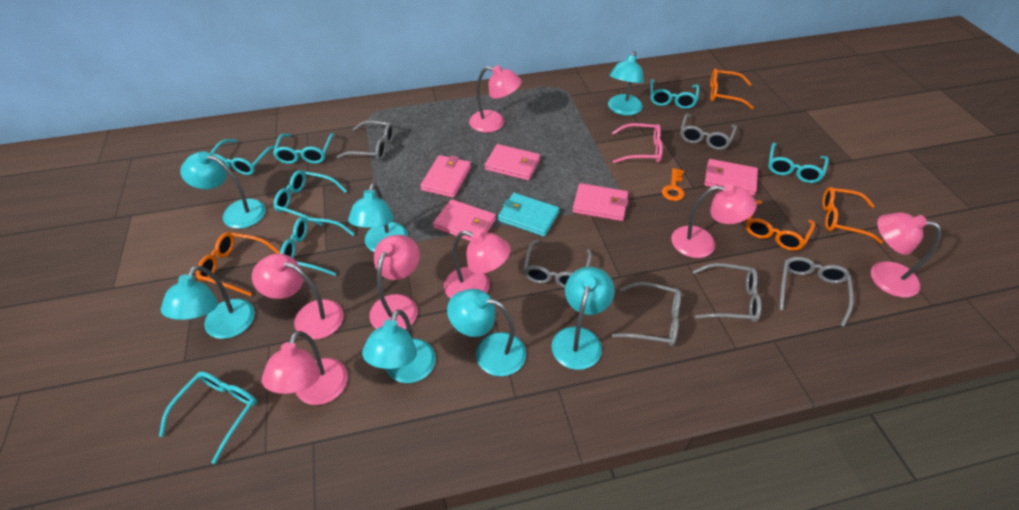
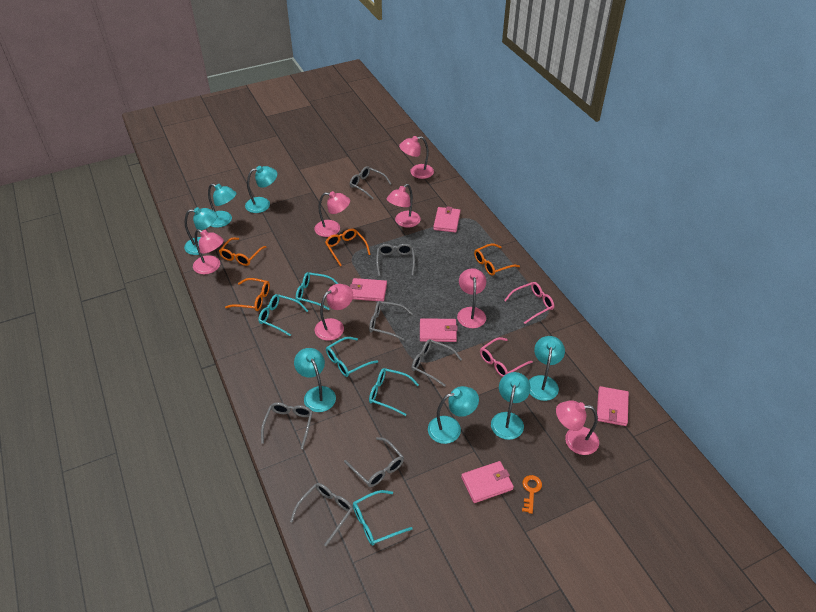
grey glasses: 6 -> 7
pink glasses: 1 -> 2
turquoise glasses: 7 -> 5
turquoise wallet: 1 -> 0

